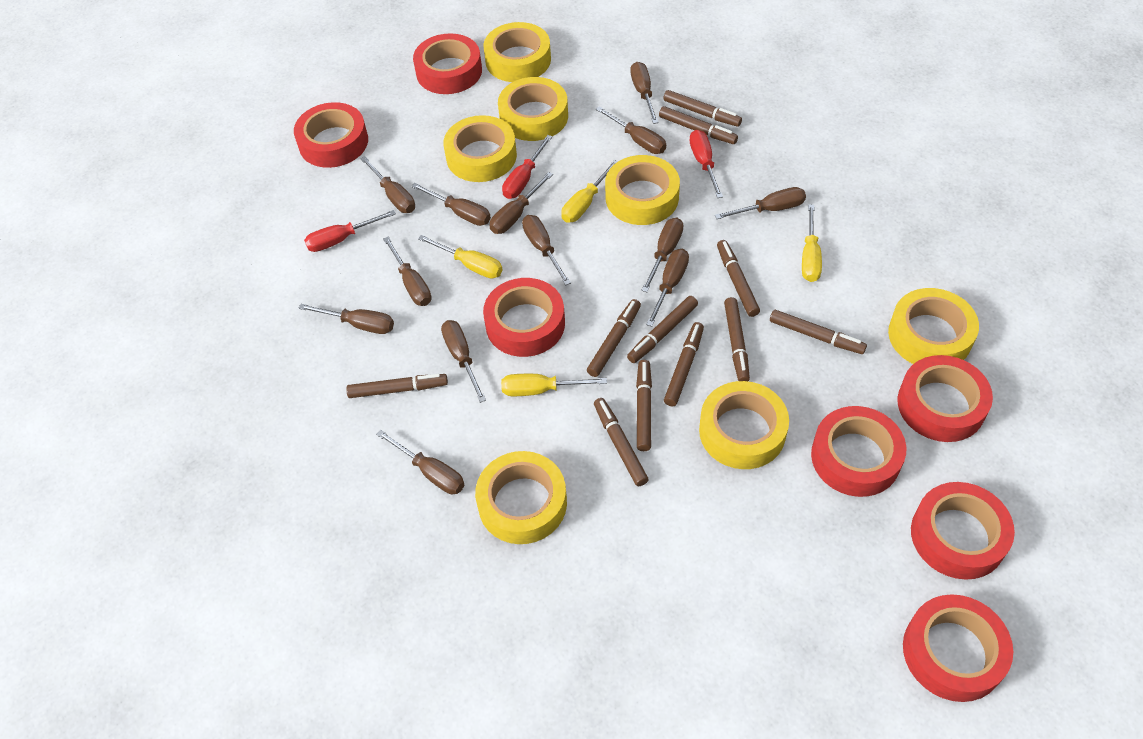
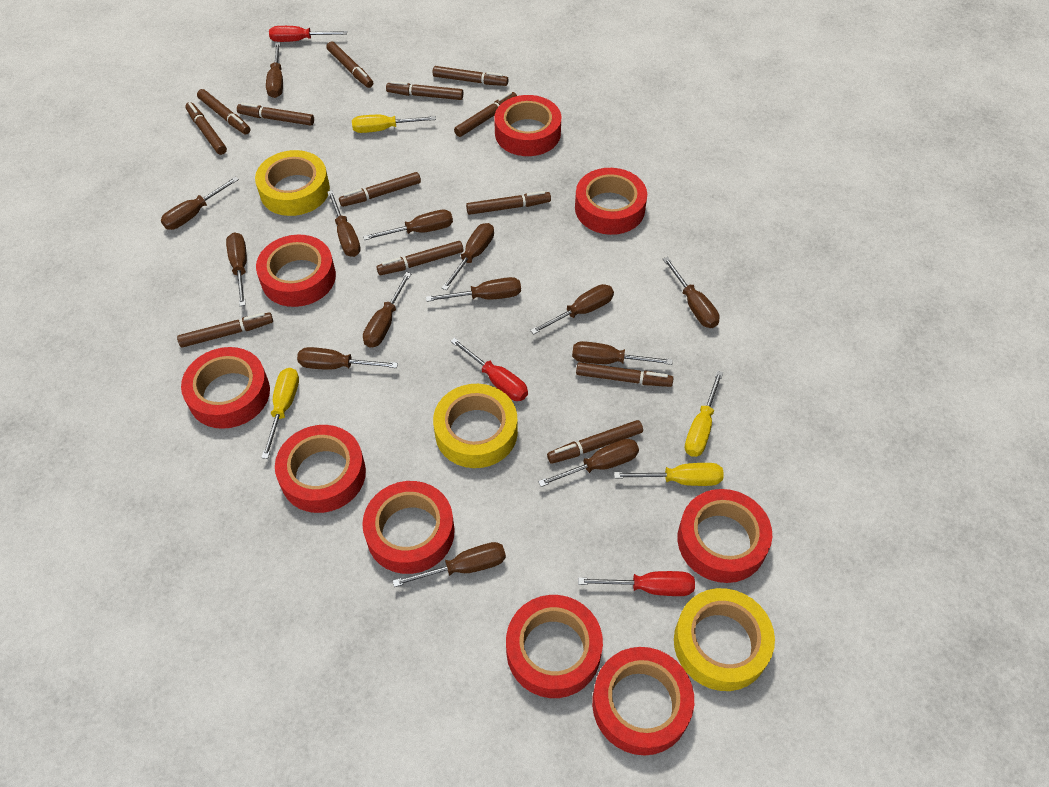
brown marker: 11 -> 13
brown screwdriver: 13 -> 14
red tape: 7 -> 9
yellow tape: 7 -> 3

